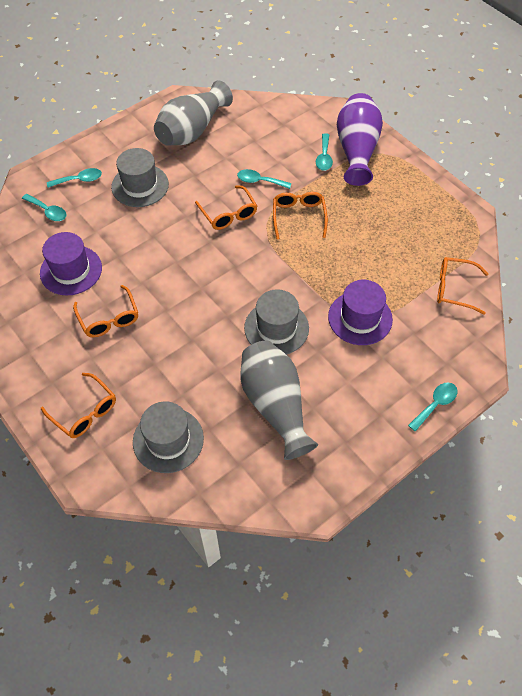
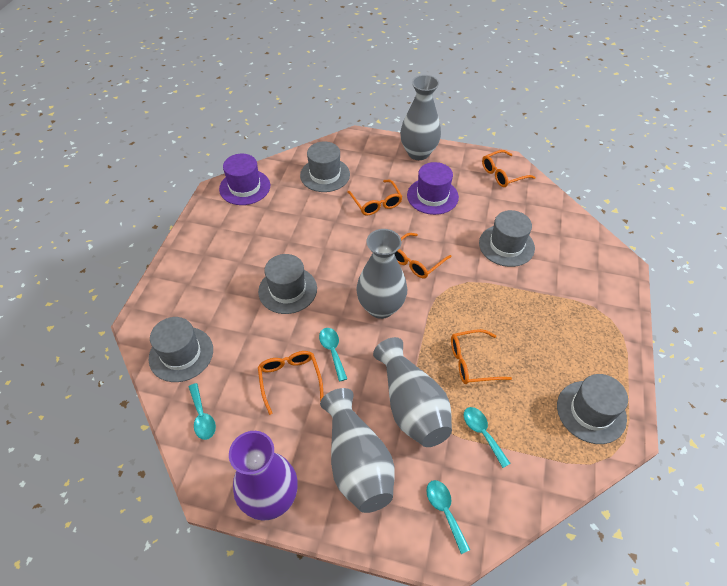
grey hat: 3 -> 5
grey vase: 2 -> 4
turquoise spoon: 5 -> 4

